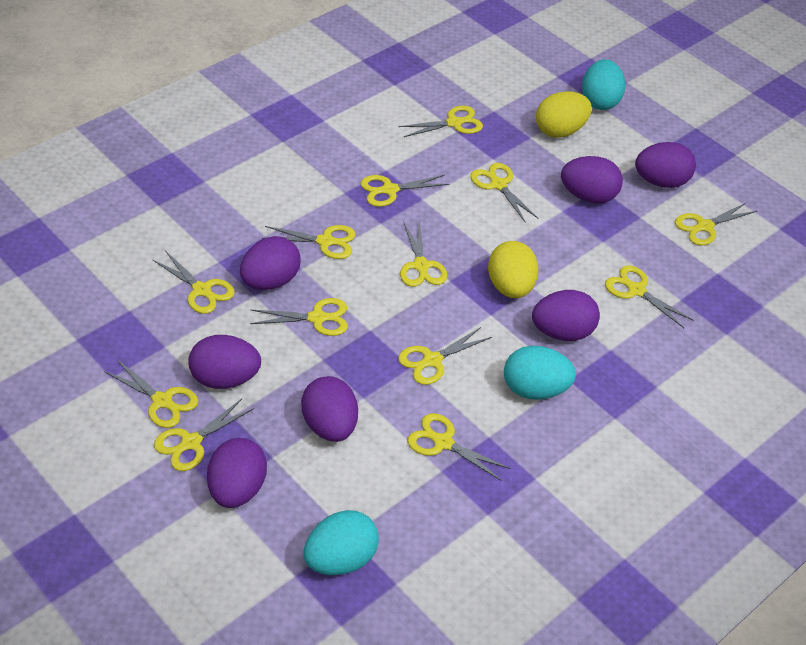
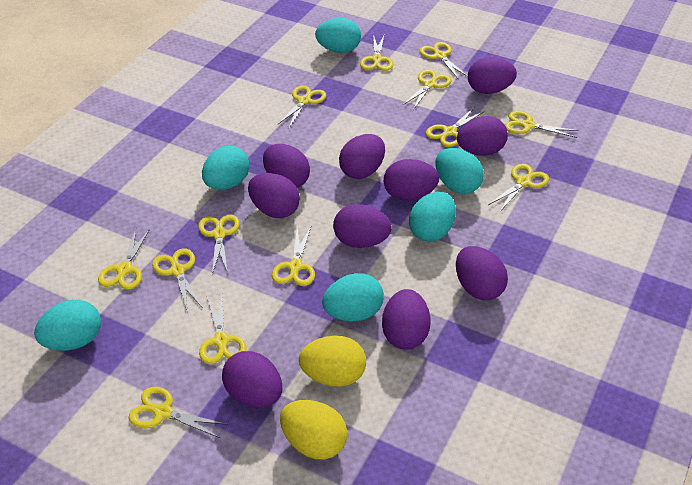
purple egg: 7 -> 10
turquoise egg: 3 -> 6

